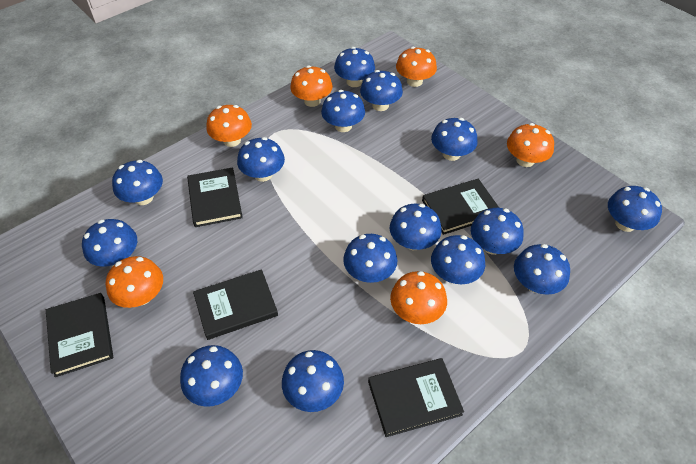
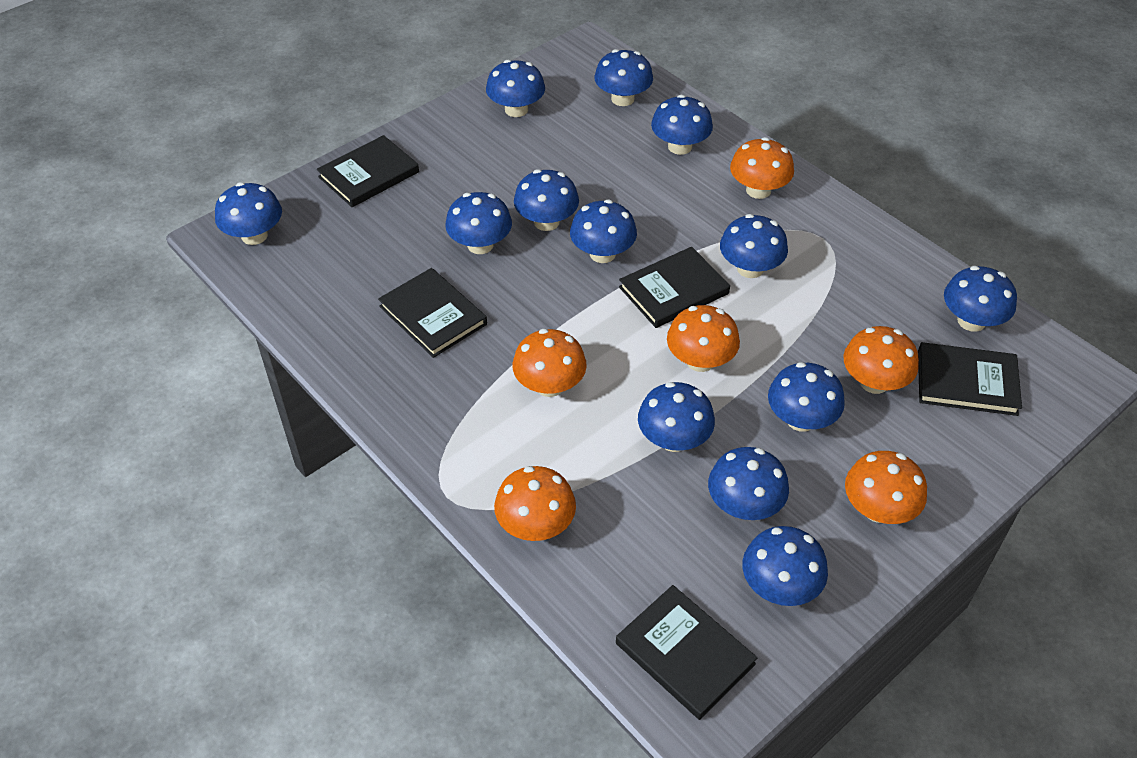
blue mushroom: 15 -> 13

